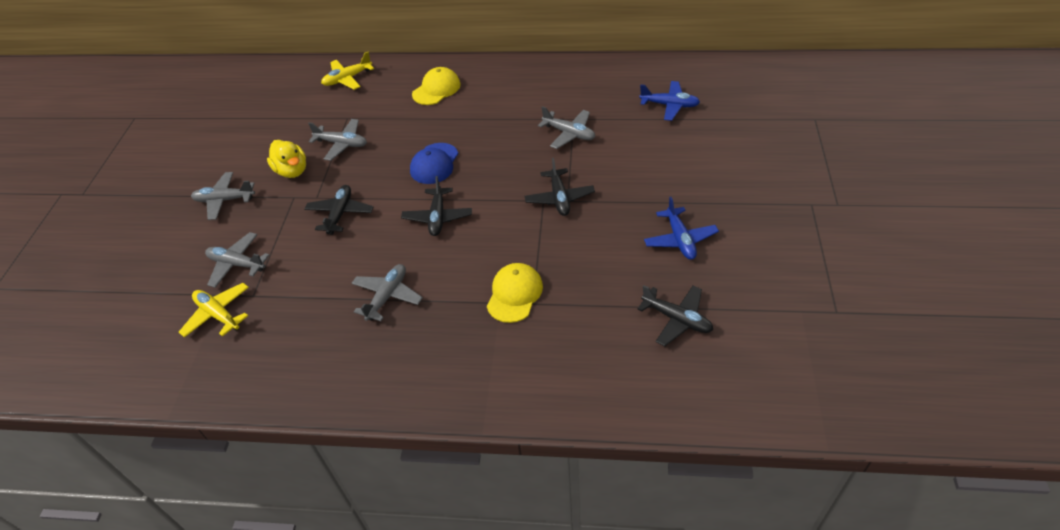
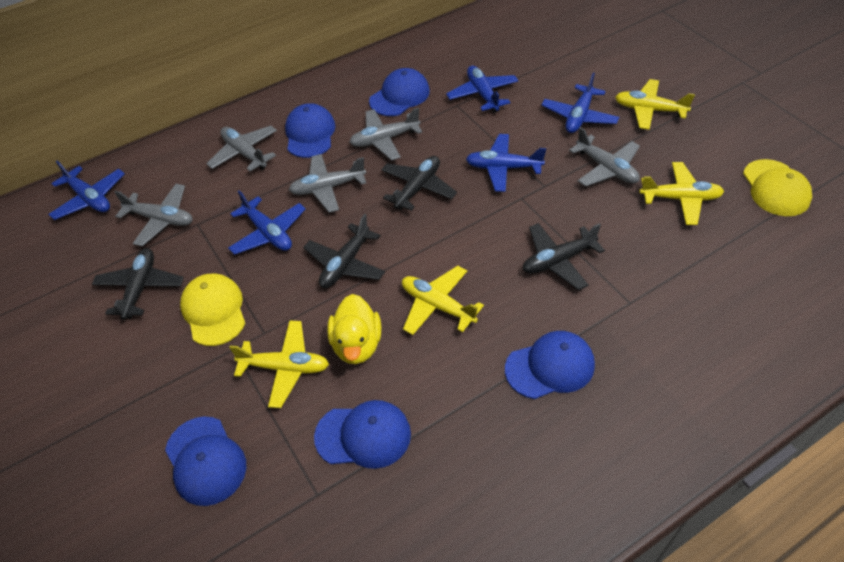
blue cap: 1 -> 5
blue plane: 2 -> 5
yellow plane: 2 -> 4

